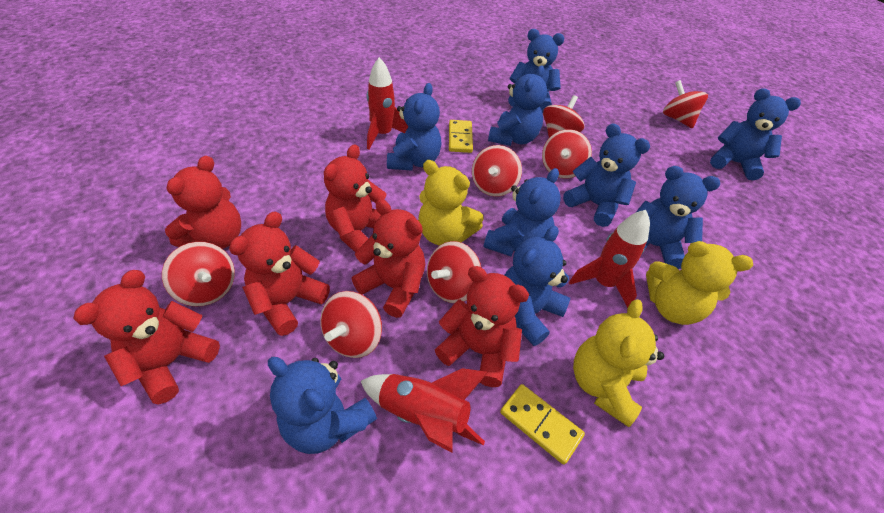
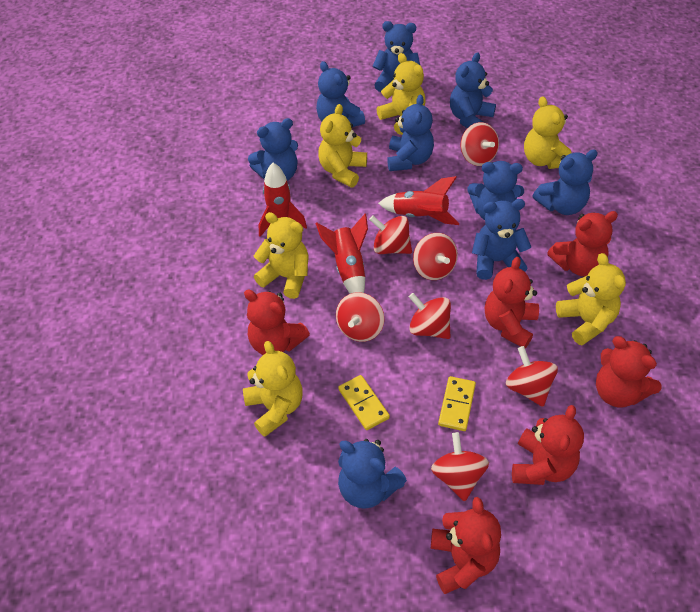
yellow teddy bear: 3 -> 6

